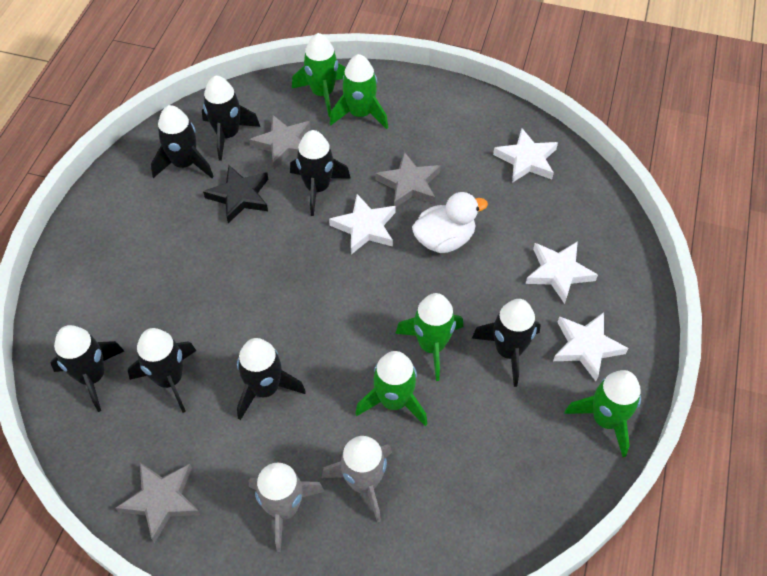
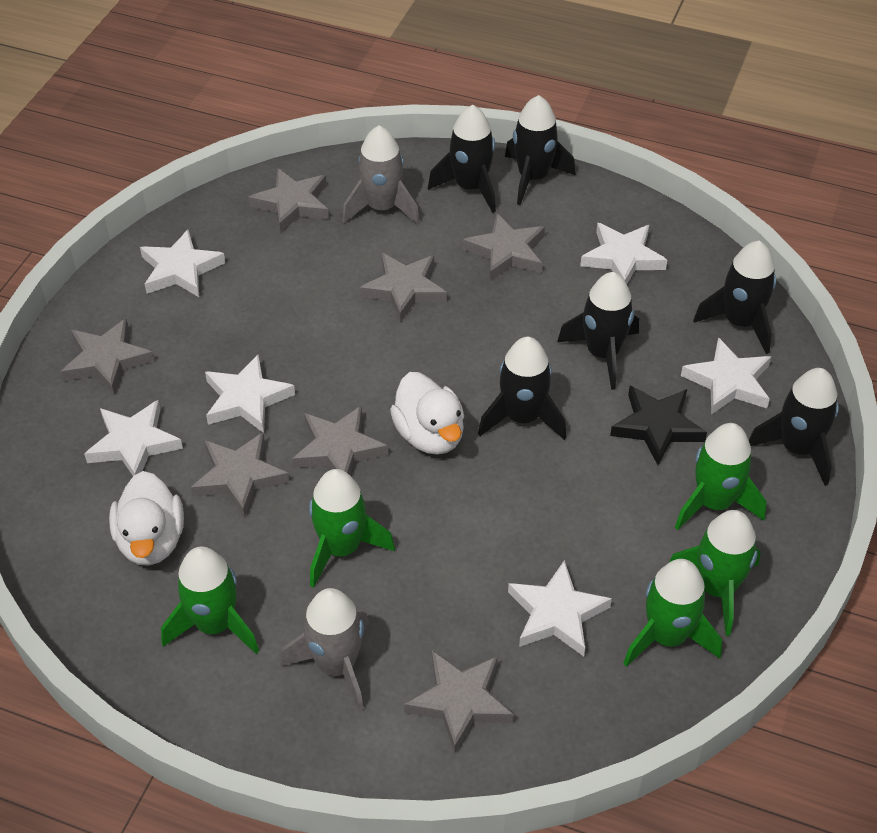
black rocket: 7 -> 6
grey star: 3 -> 7
white duck: 1 -> 2
white star: 4 -> 6

